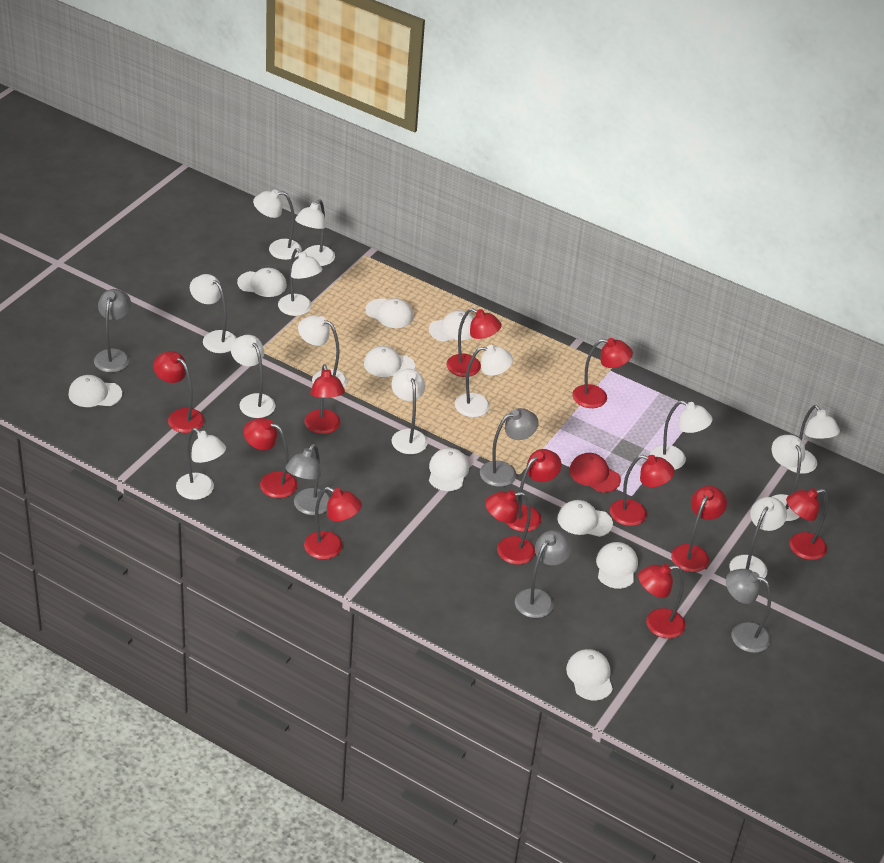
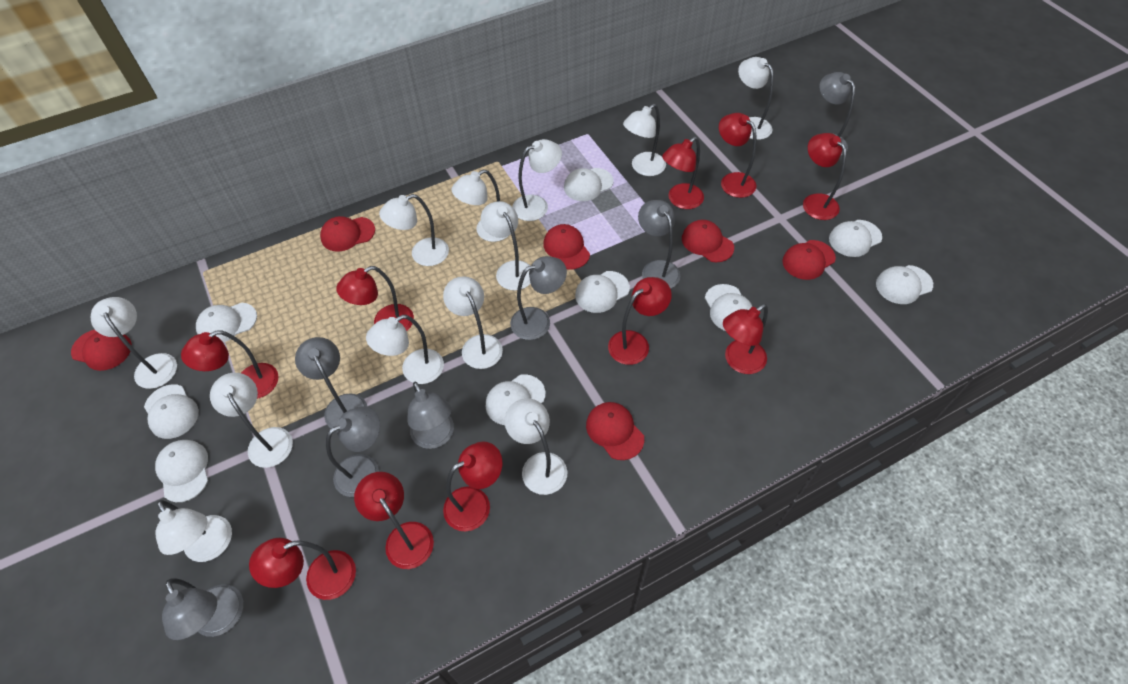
grey lamp: 5 -> 7
red cap: 1 -> 6
red lamp: 12 -> 10
white lamp: 13 -> 12

